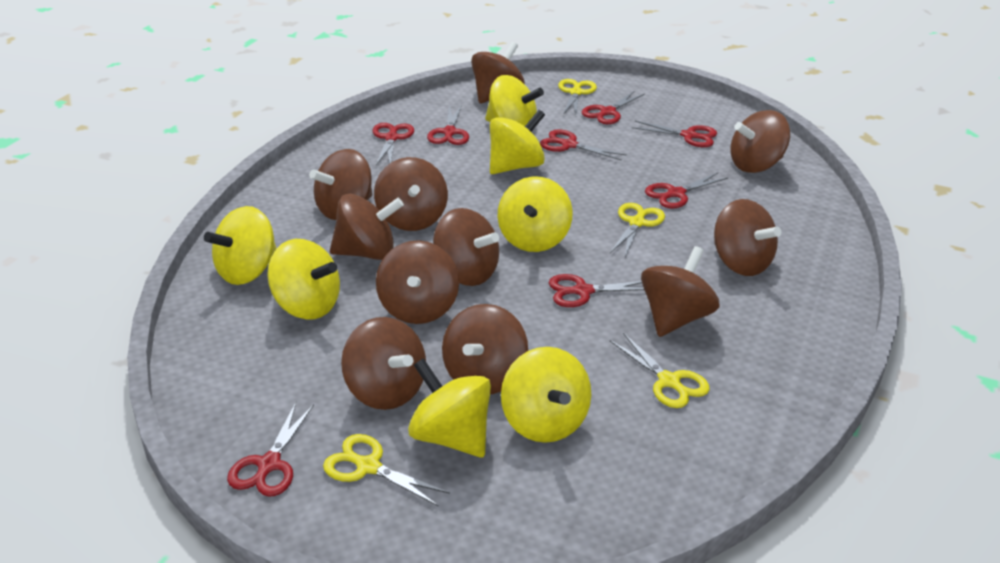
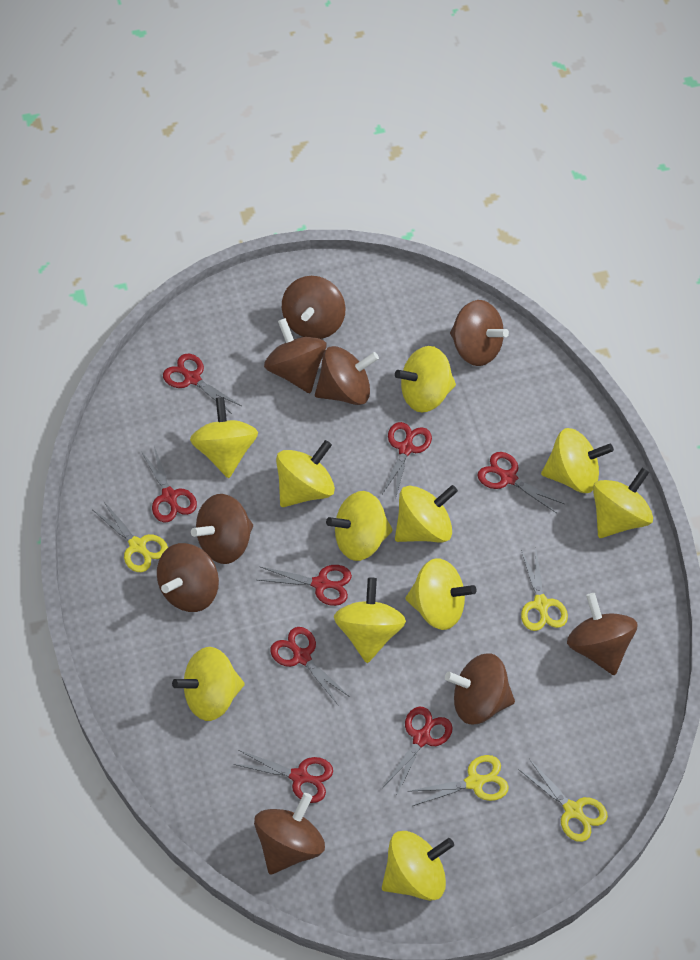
brown spinning top: 11 -> 9
yellow spinning top: 7 -> 11

